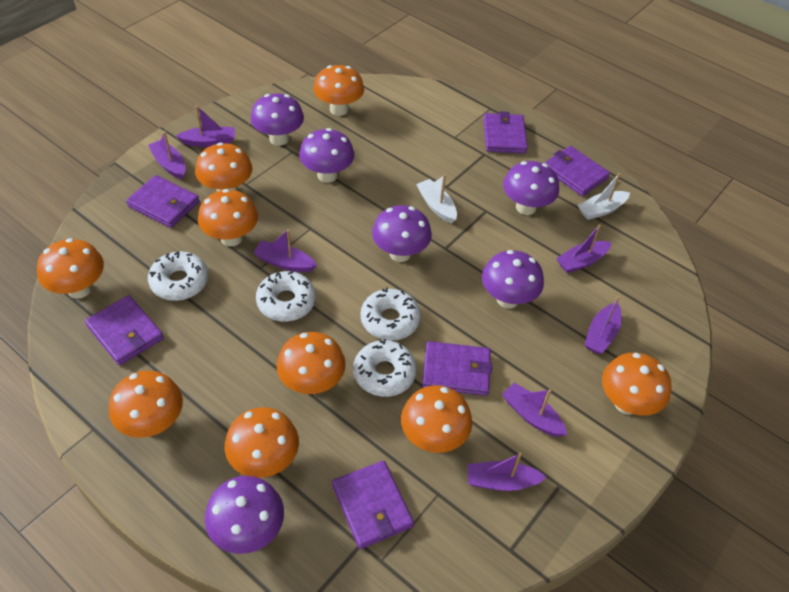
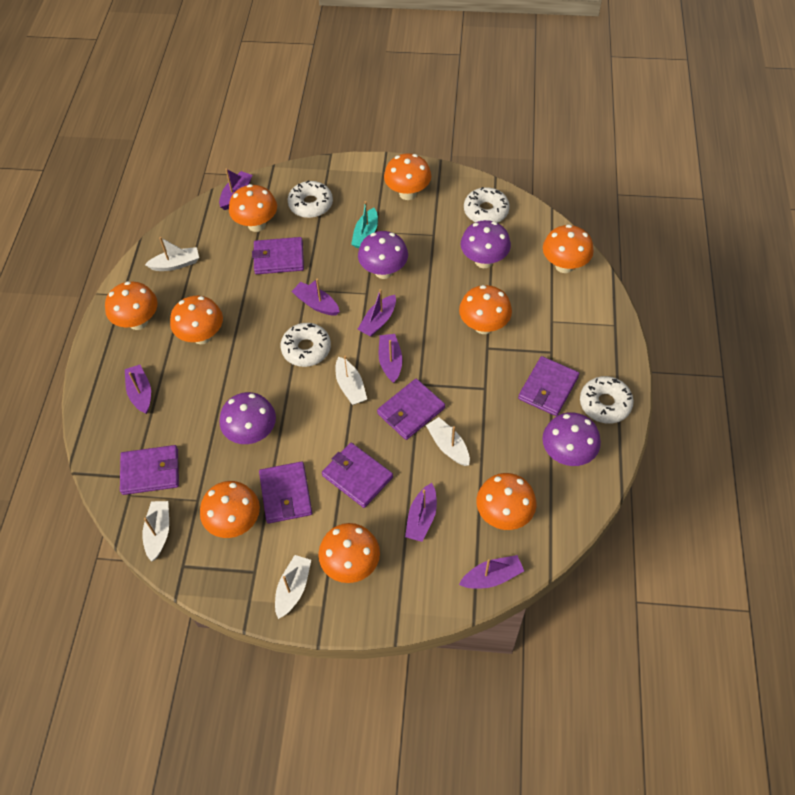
purple mushroom: 6 -> 4
turquoise boat: 0 -> 1
white boat: 2 -> 5

